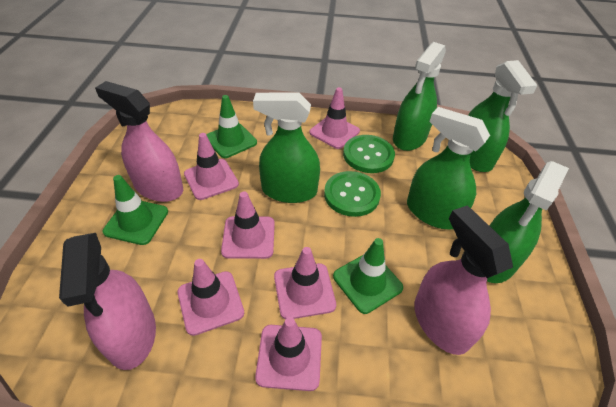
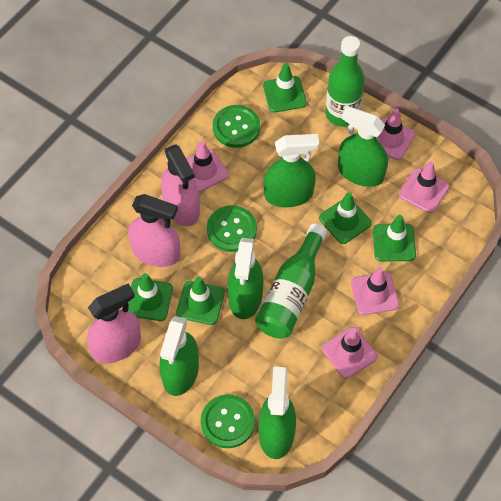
green bottle: 0 -> 2
green button: 2 -> 3
green traffic cone: 3 -> 5
pink traffic cone: 6 -> 5

